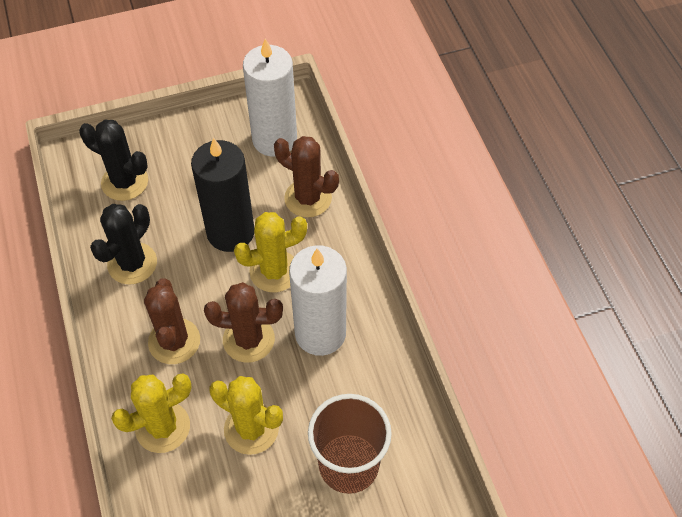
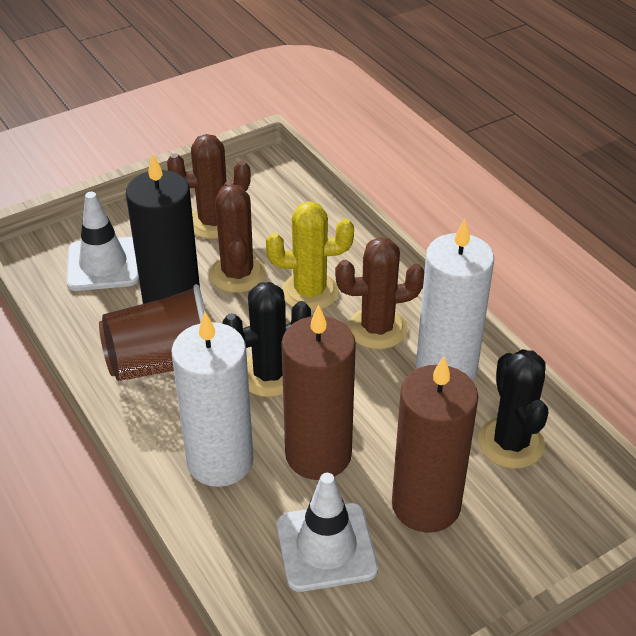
brown candle: 0 -> 2
white traffic cone: 0 -> 2
yellow cactus: 3 -> 1

